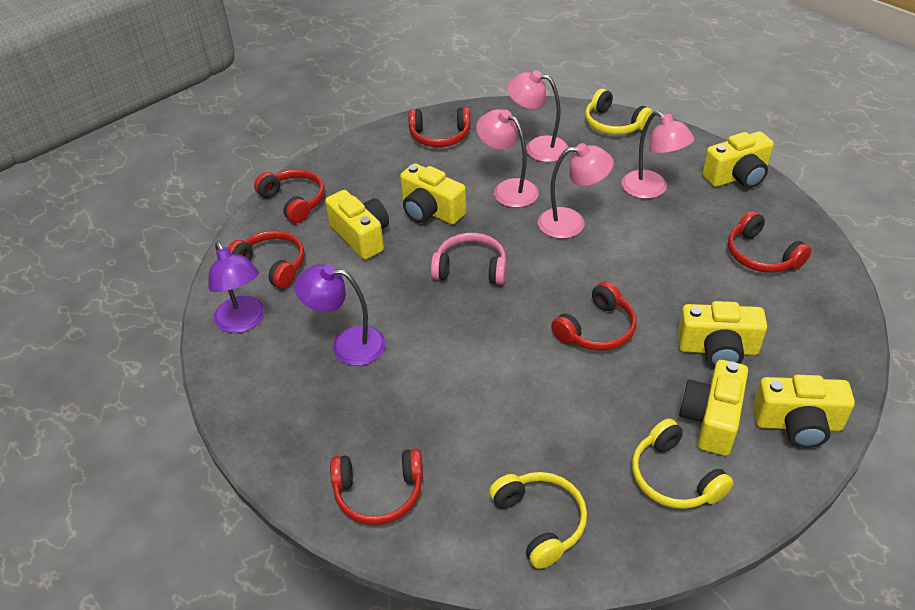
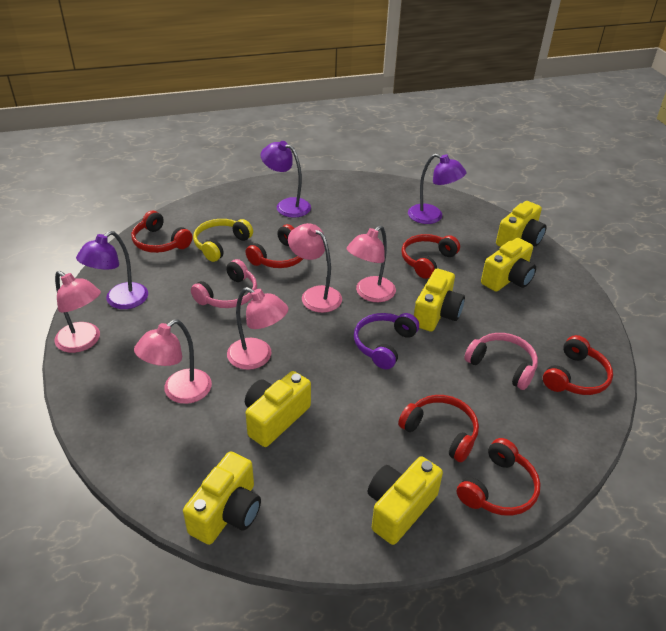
pink headphones: 1 -> 2
pink lamp: 4 -> 5
purple headphones: 0 -> 1
purple lamp: 2 -> 3
yellow headphones: 3 -> 1

